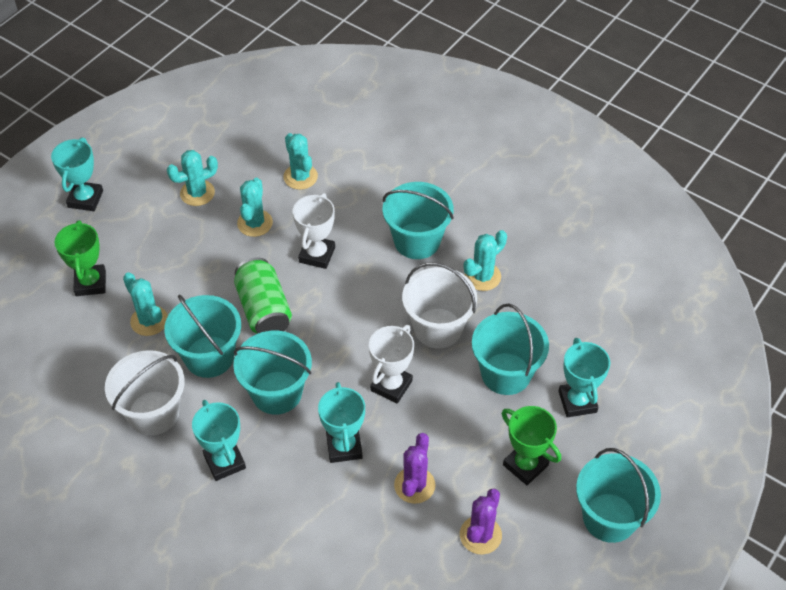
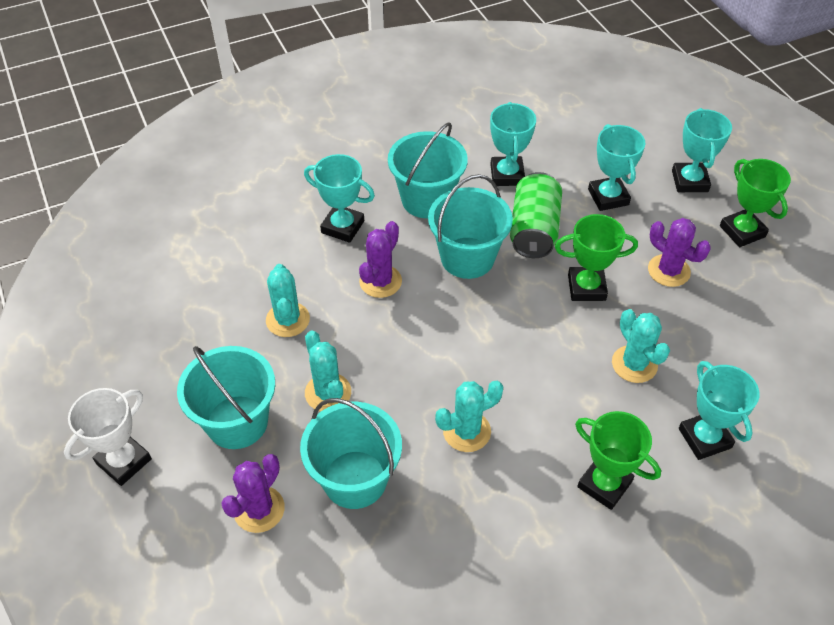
green trophy: 2 -> 3
purple cactus: 2 -> 3
turquoise bucket: 5 -> 4
turquoise cactus: 5 -> 4
turquoise trophy: 4 -> 5
white bucket: 2 -> 0
white trophy: 2 -> 1

